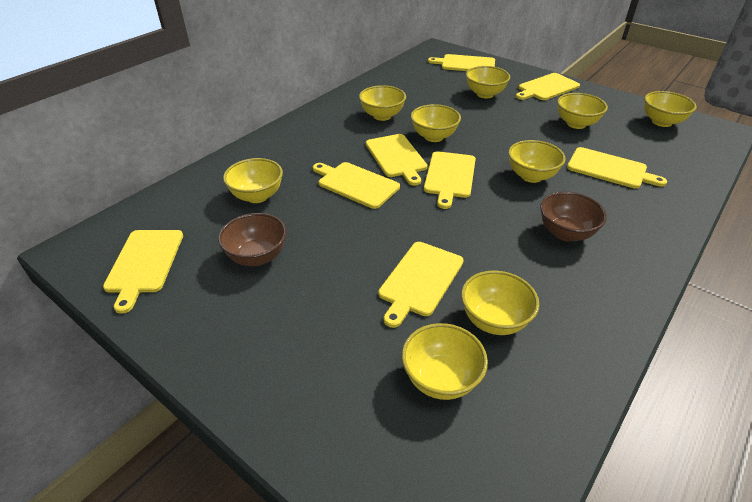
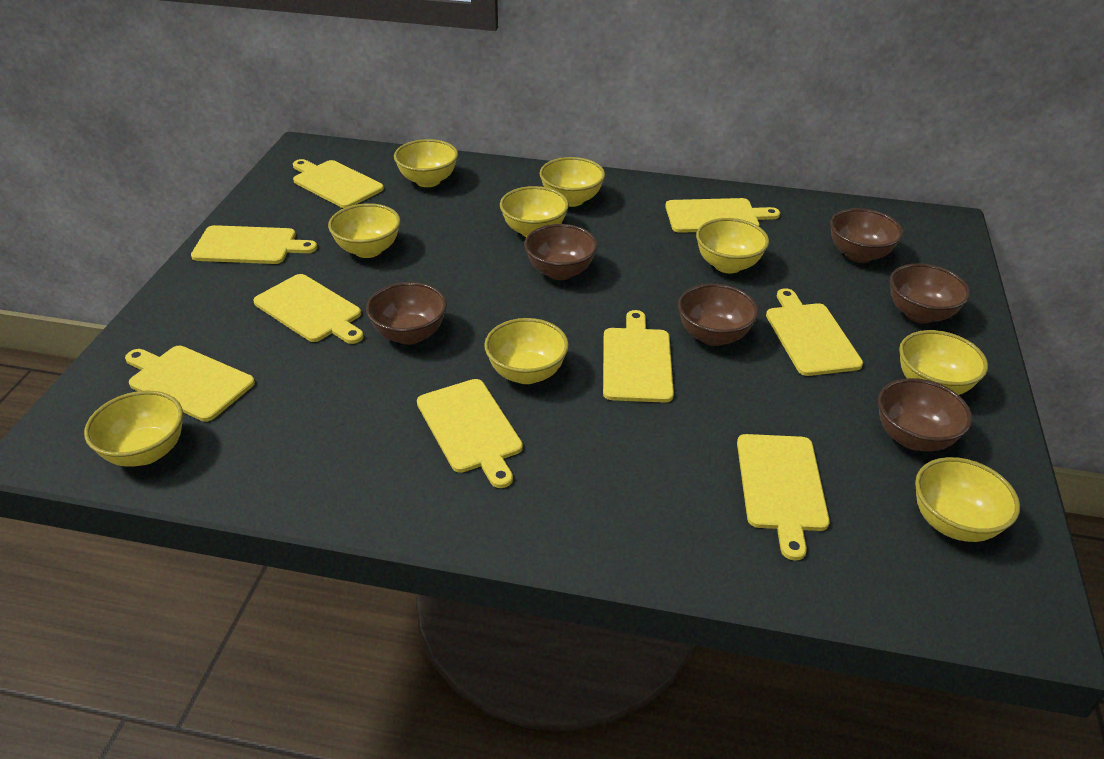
brown bowl: 2 -> 6
yellow cutting board: 8 -> 9

